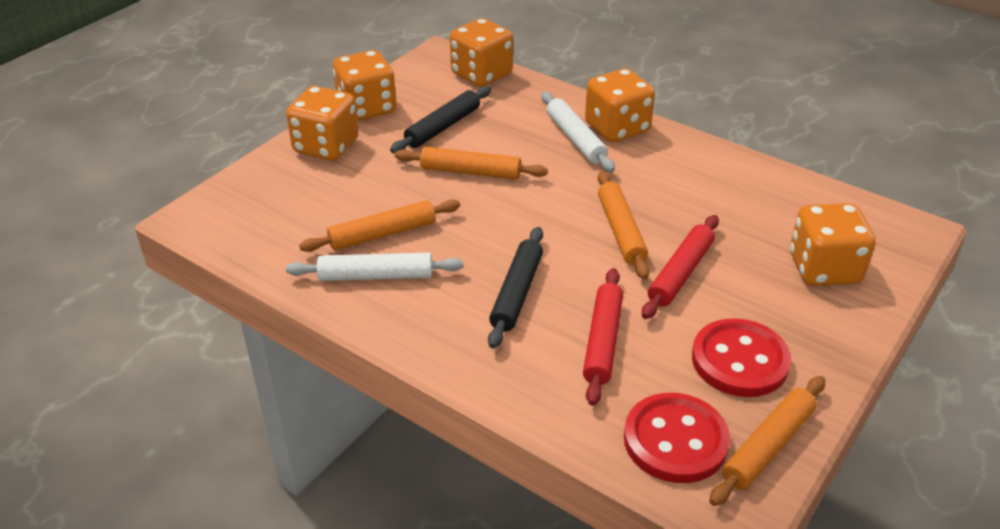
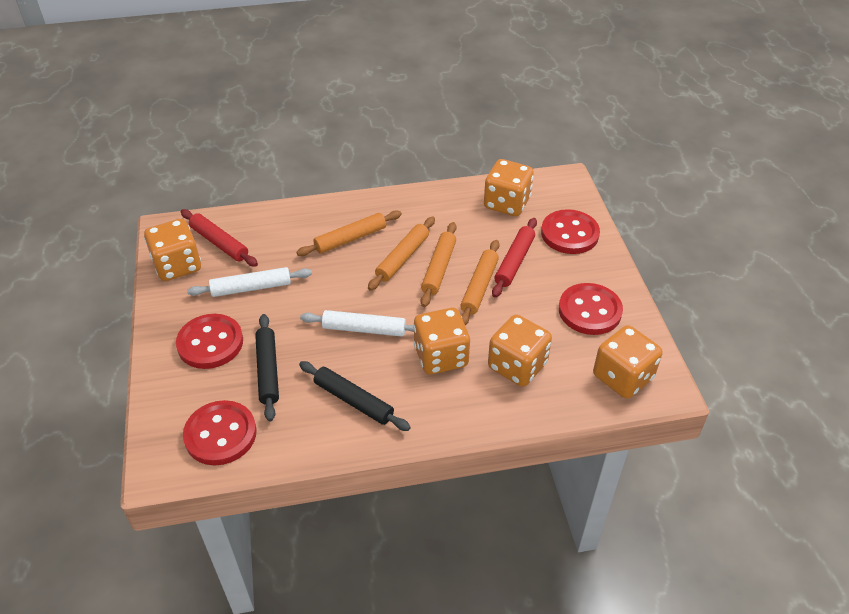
red button: 2 -> 4

